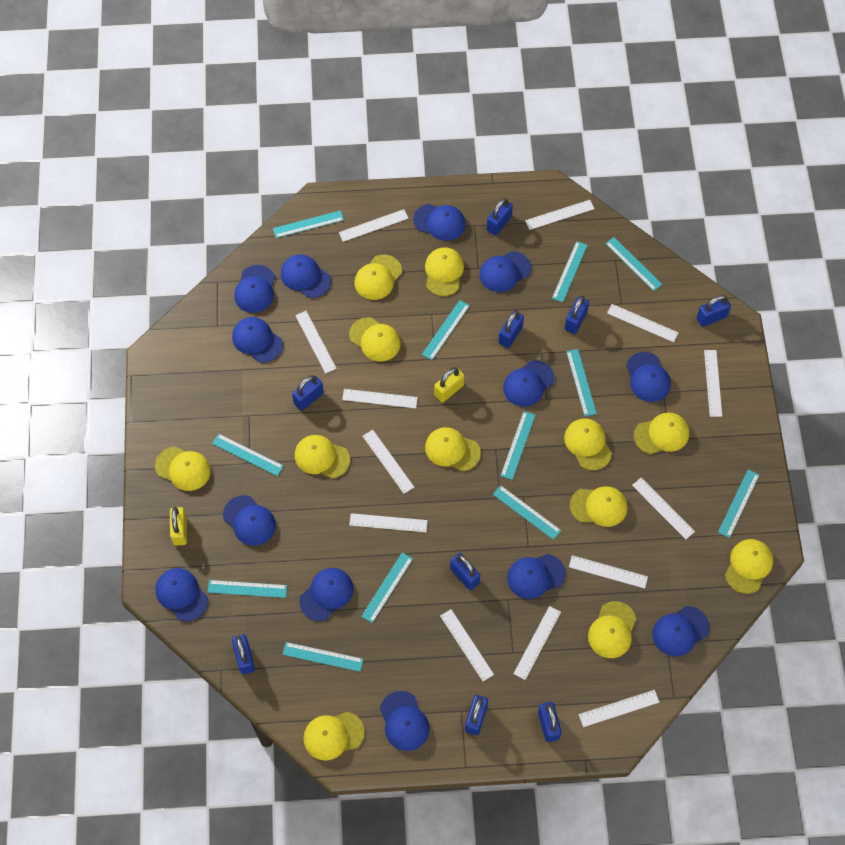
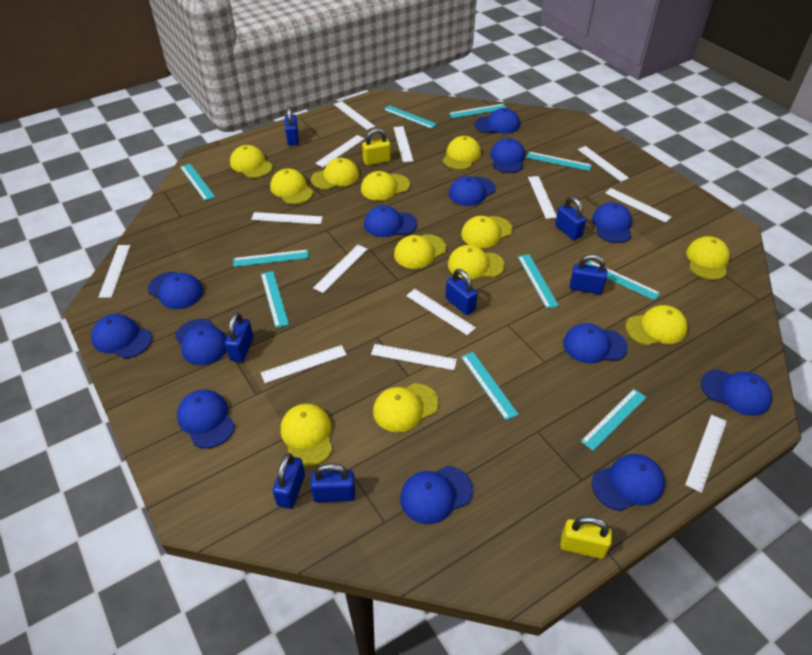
blue padlock: 9 -> 7
turquoise ruler: 12 -> 10

